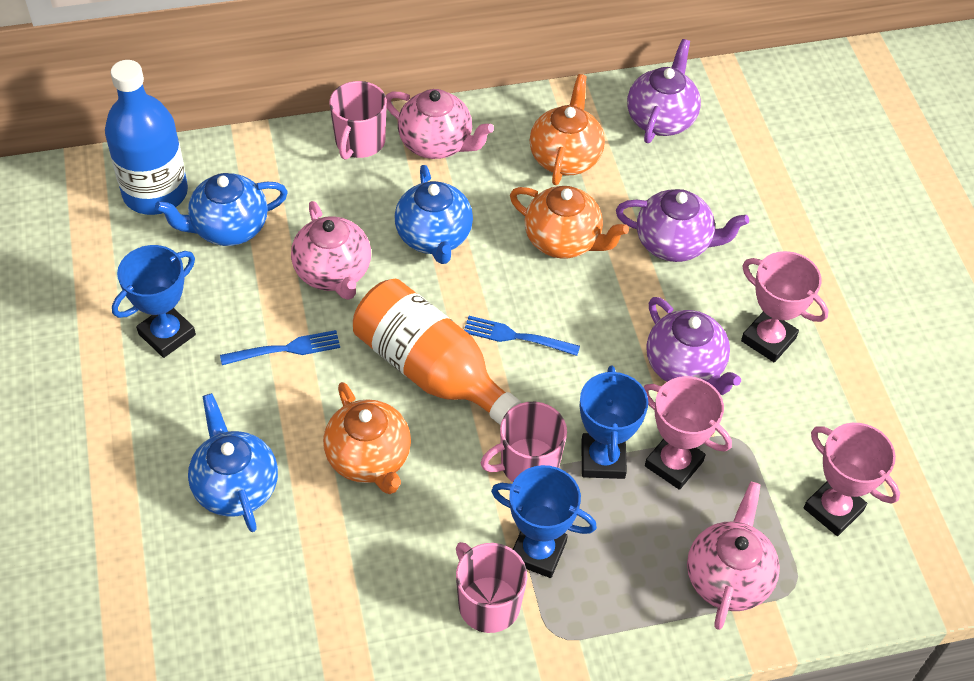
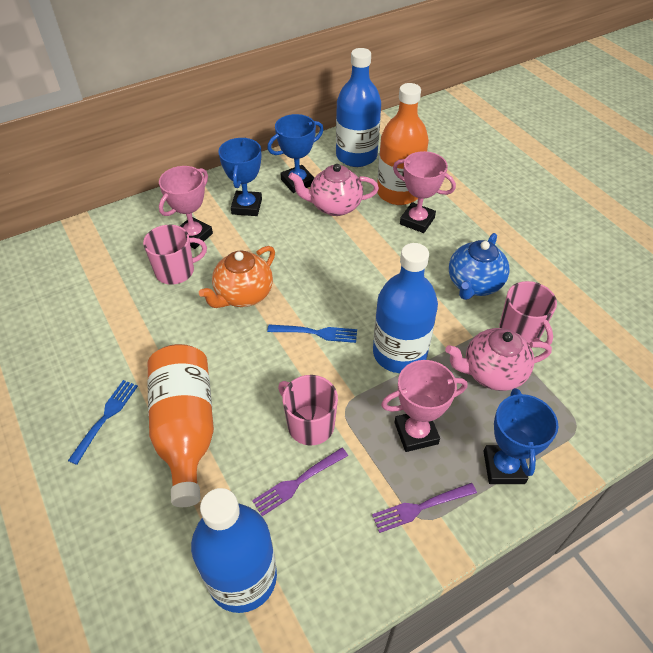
blue bottle: 1 -> 3
blue teapot: 3 -> 1
orange bottle: 1 -> 2
orange teapot: 3 -> 1
pink teapot: 3 -> 2
purple fork: 0 -> 2
purple teapot: 3 -> 0

